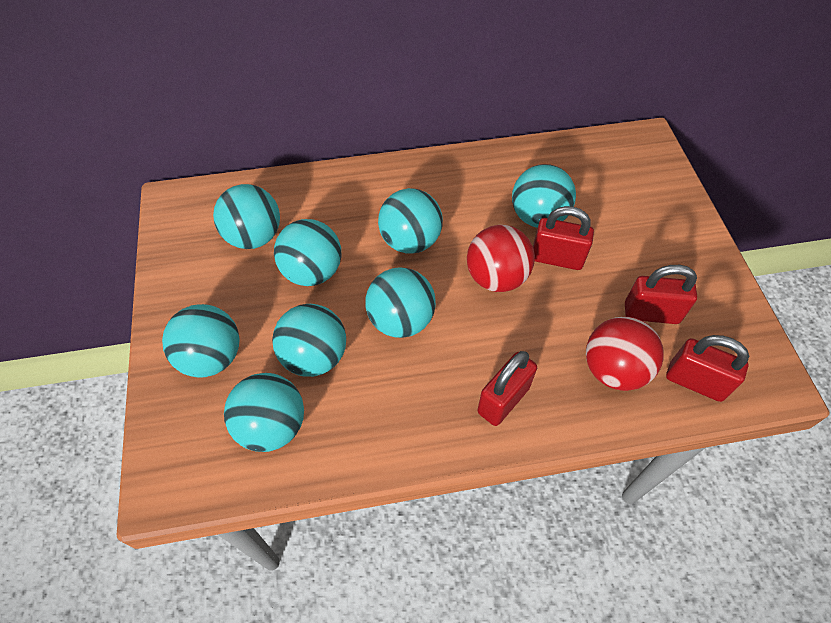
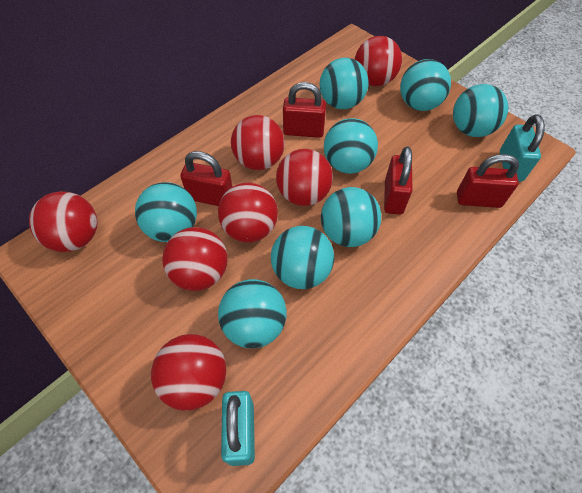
red ball: 2 -> 7
turquoise padlock: 0 -> 2

